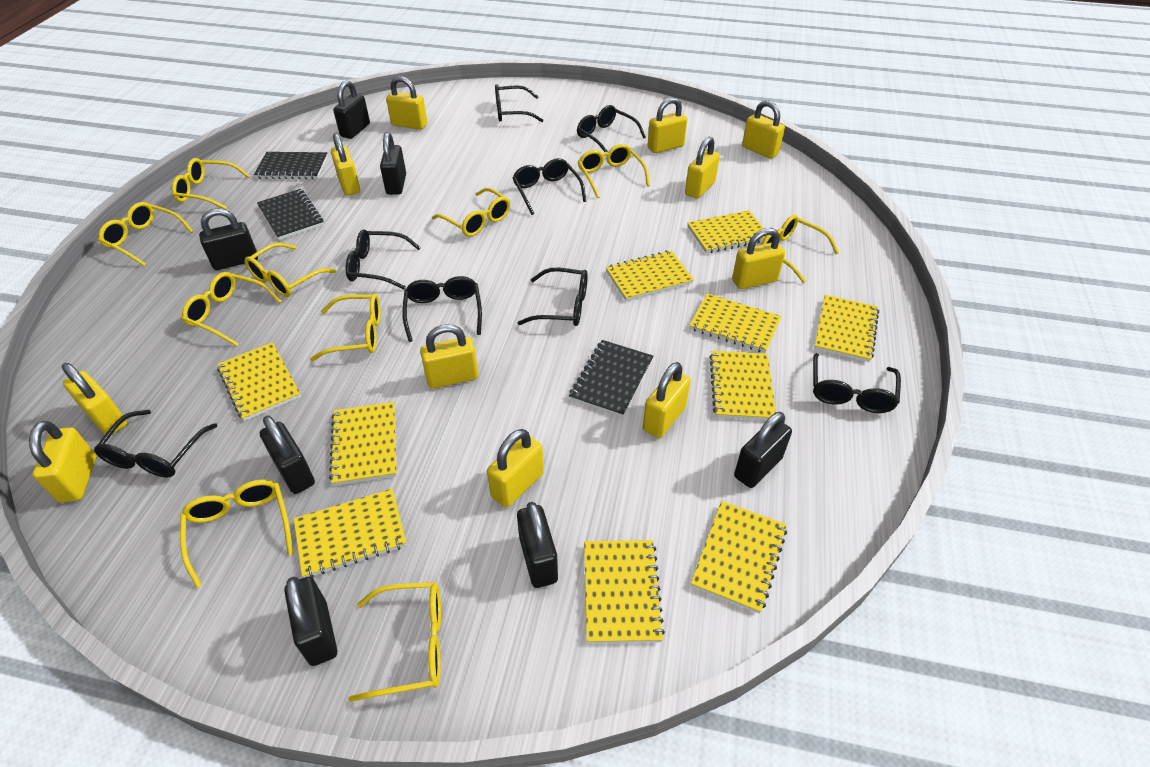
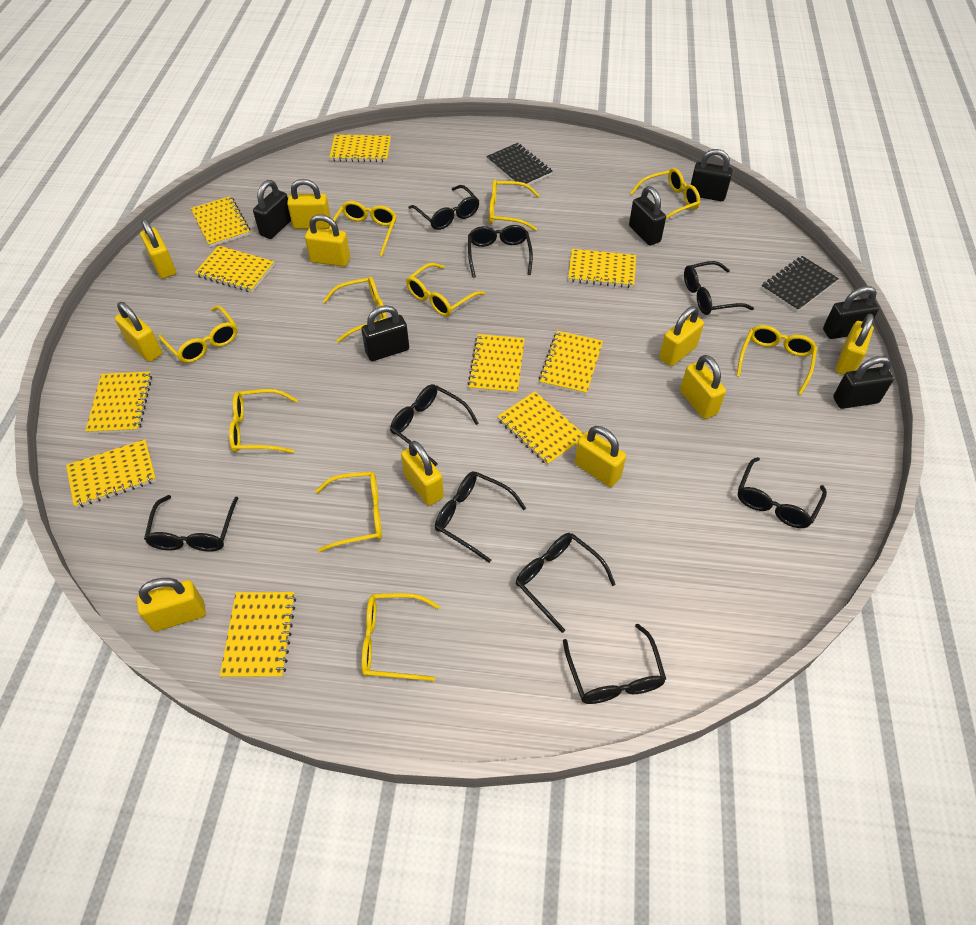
black glasses: 8 -> 9
black notebook: 3 -> 2
black padlock: 7 -> 6
yellow padlock: 11 -> 10

